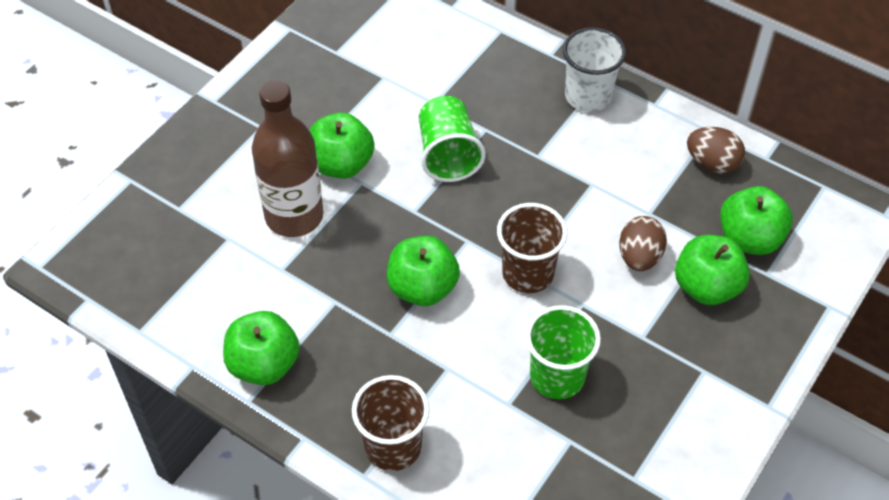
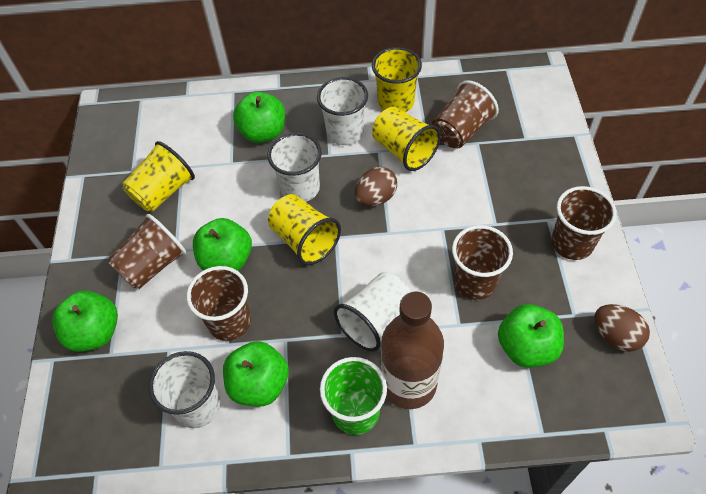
brown cup: 2 -> 5
green cup: 2 -> 1
white cup: 1 -> 4
yellow cup: 0 -> 4

